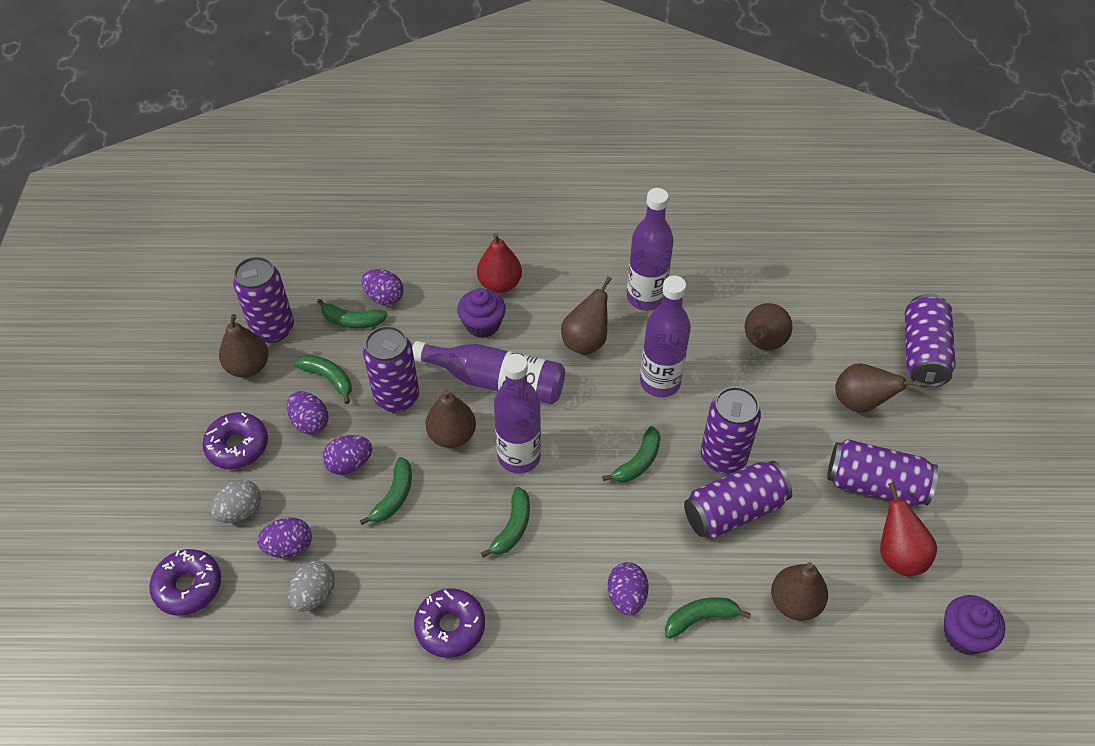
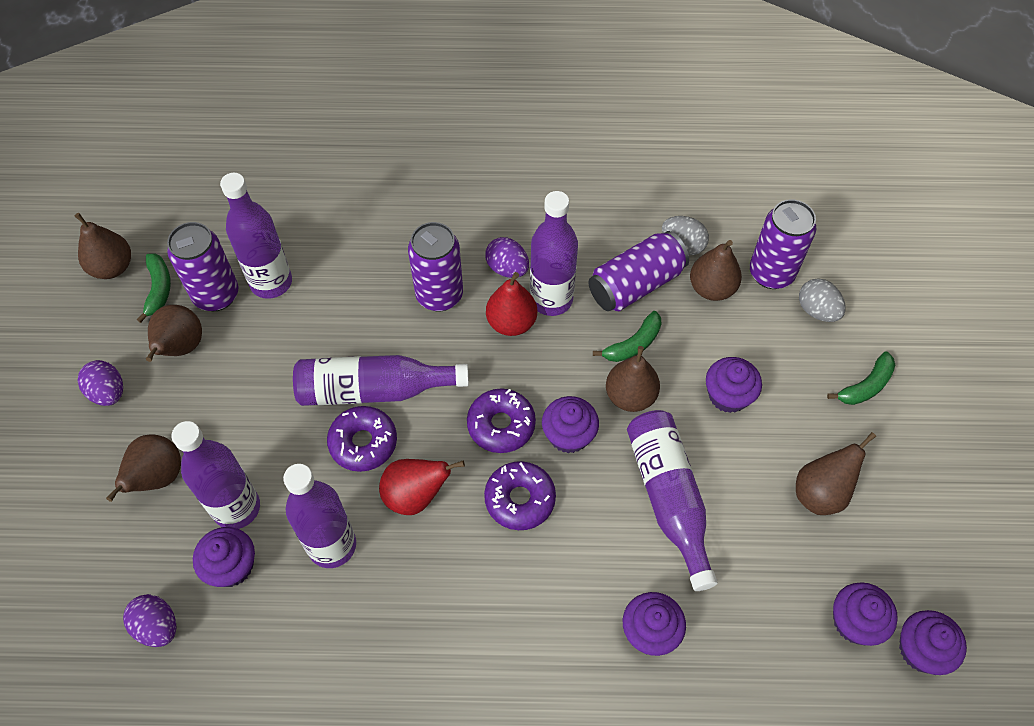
green banana: 6 -> 3
purple bottle: 4 -> 6
purple can: 6 -> 4
purple cupcake: 2 -> 6
purple egg: 5 -> 3

